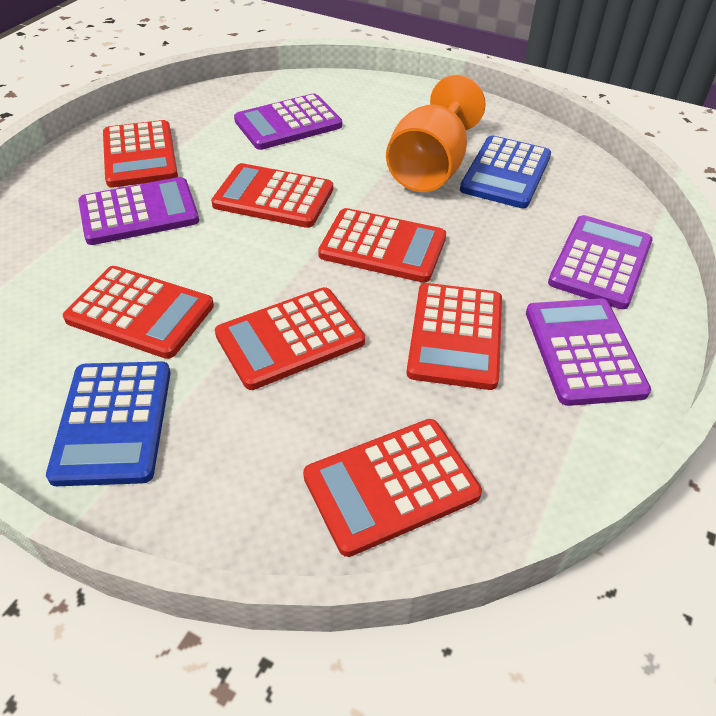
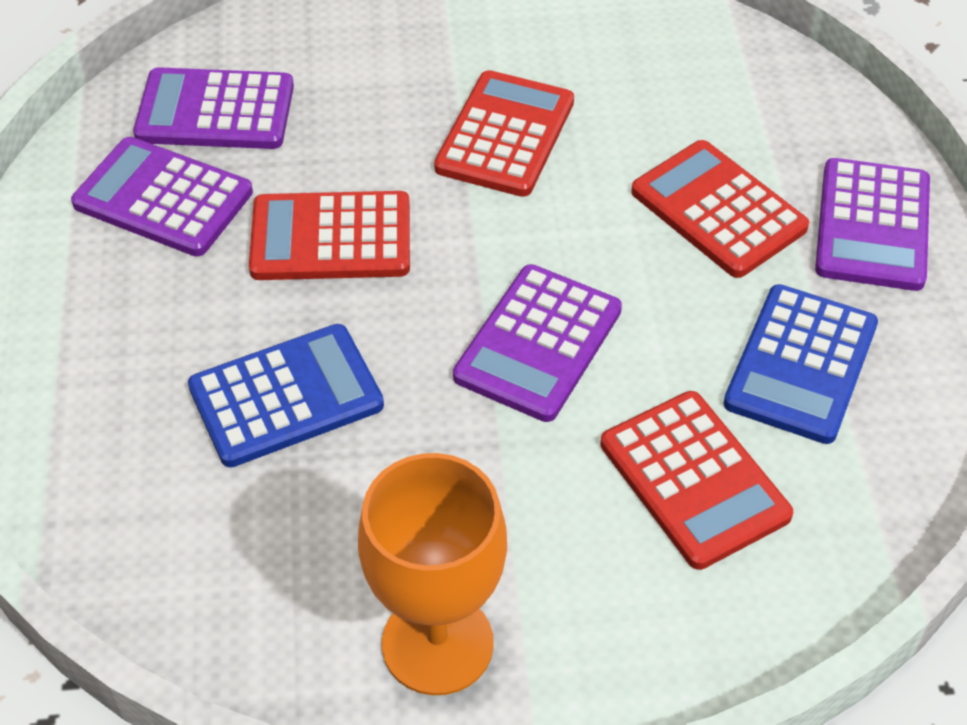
red calculator: 7 -> 4

